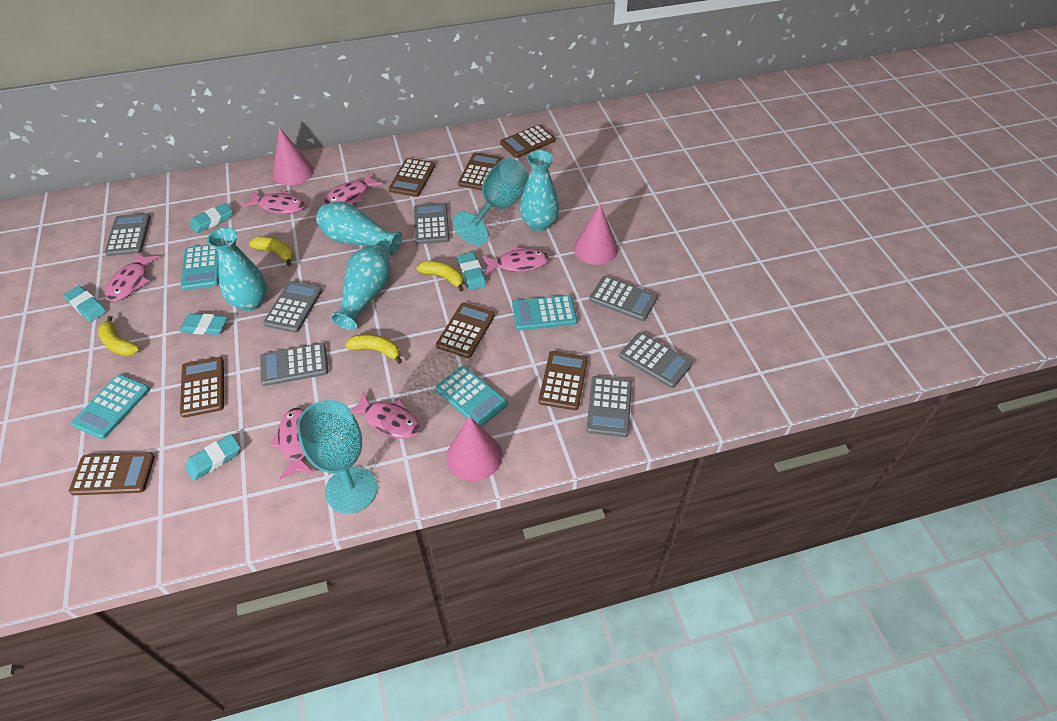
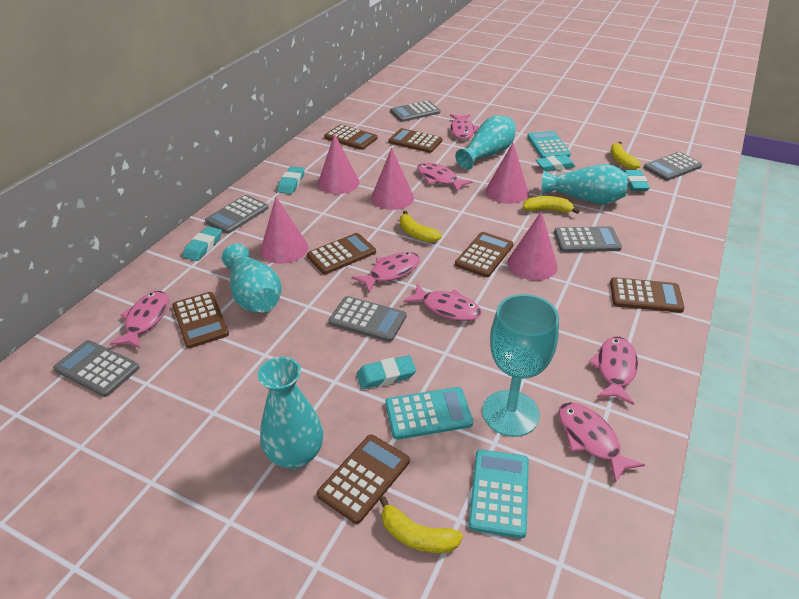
grey calculator: 7 -> 6
pink cone: 3 -> 5
pink fish: 6 -> 7
turquoise calculator: 4 -> 3
turquoise goblet: 2 -> 1

